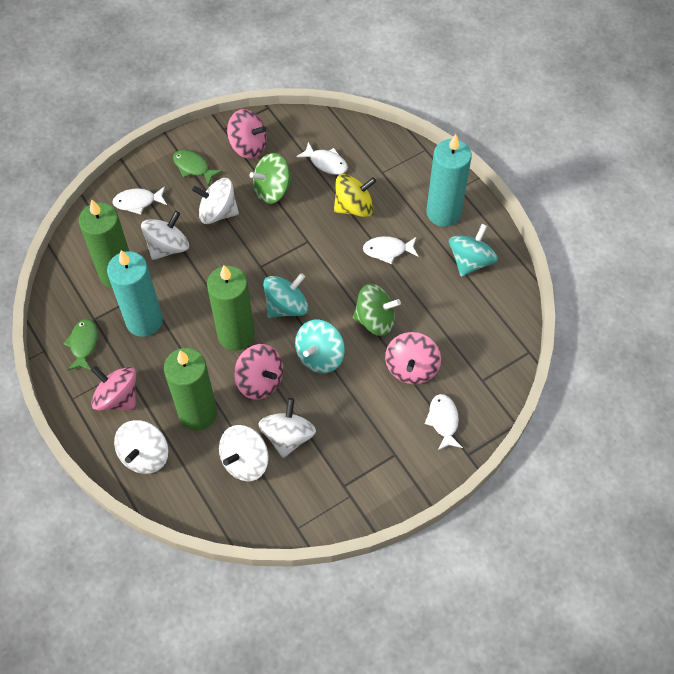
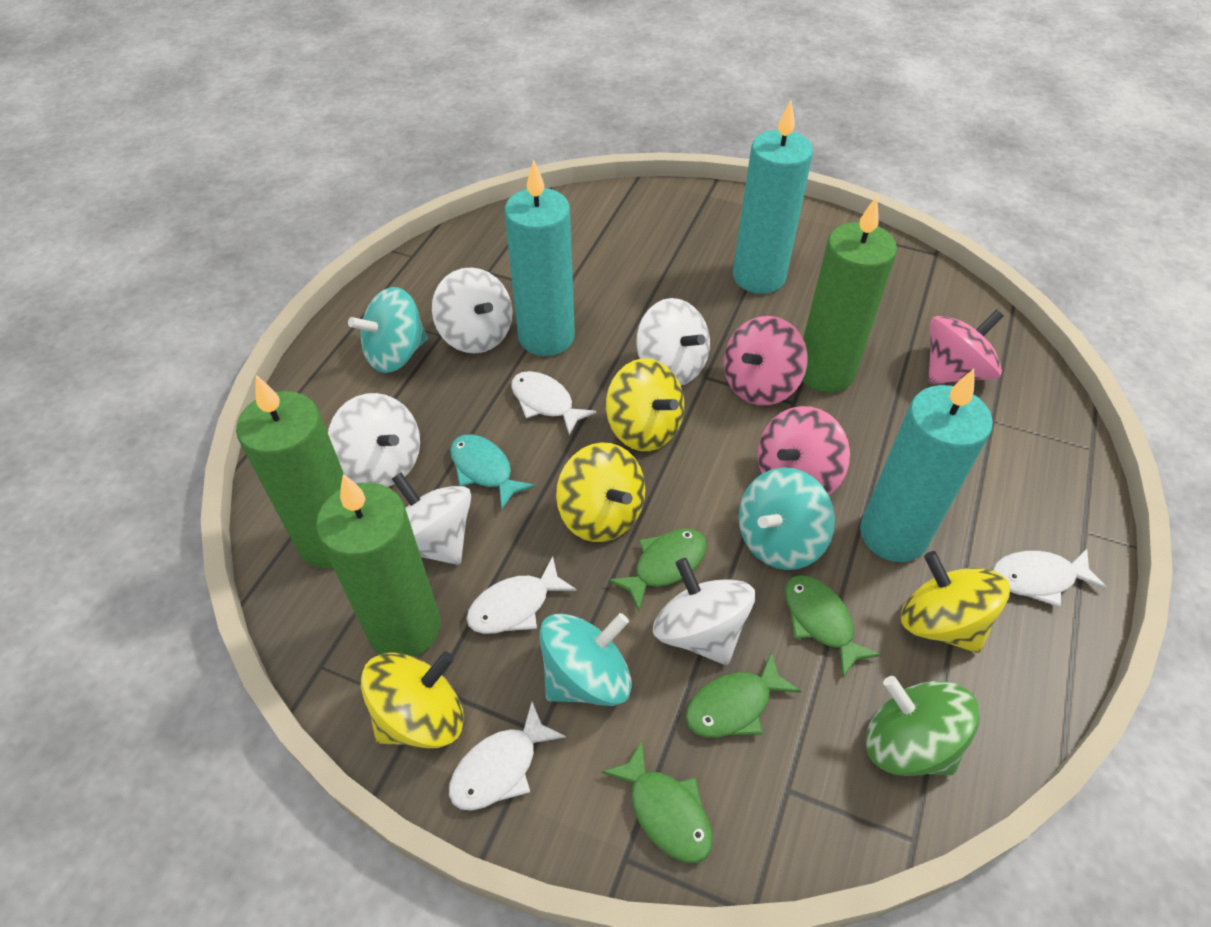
green fish: 2 -> 4
green spinning top: 2 -> 1
pink spinning top: 4 -> 3
turquoise candle: 2 -> 3
turquoise fish: 0 -> 1
yellow spinning top: 1 -> 4

